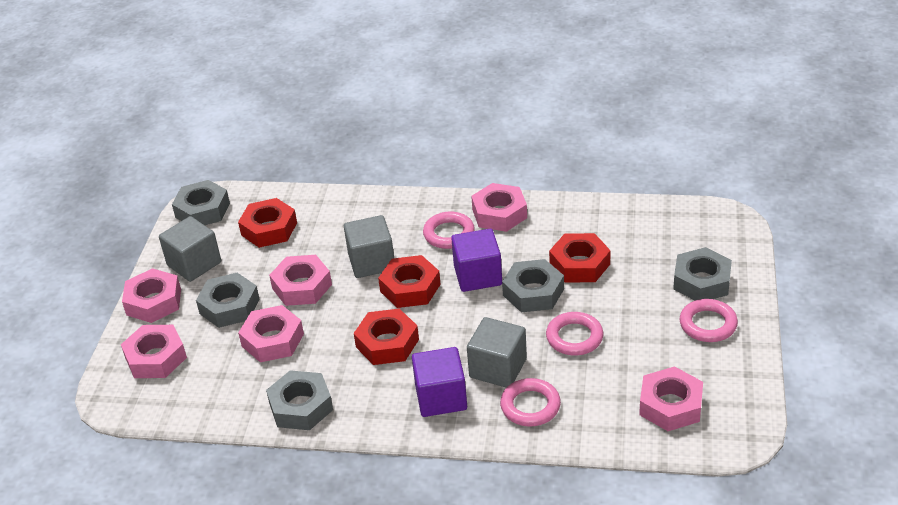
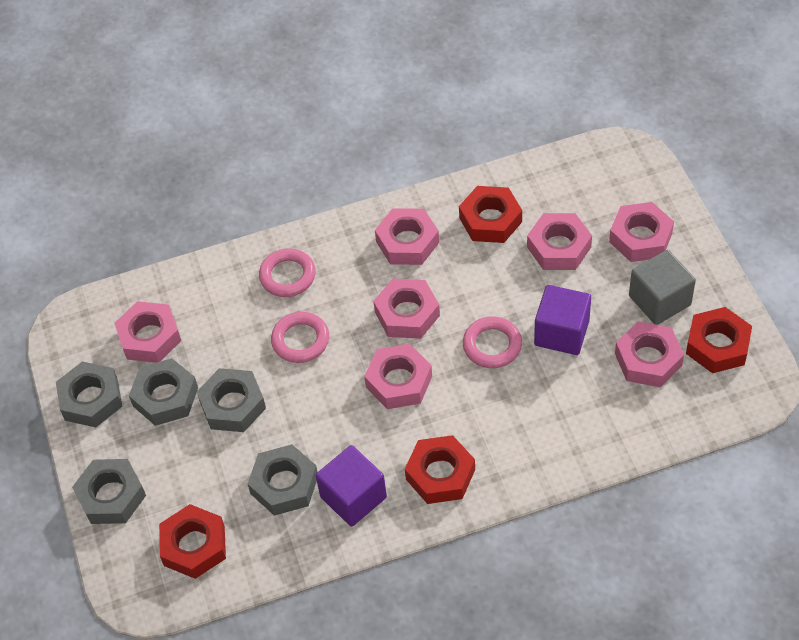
grey cube: 3 -> 1
pink nut: 6 -> 7
pink ring: 4 -> 3

